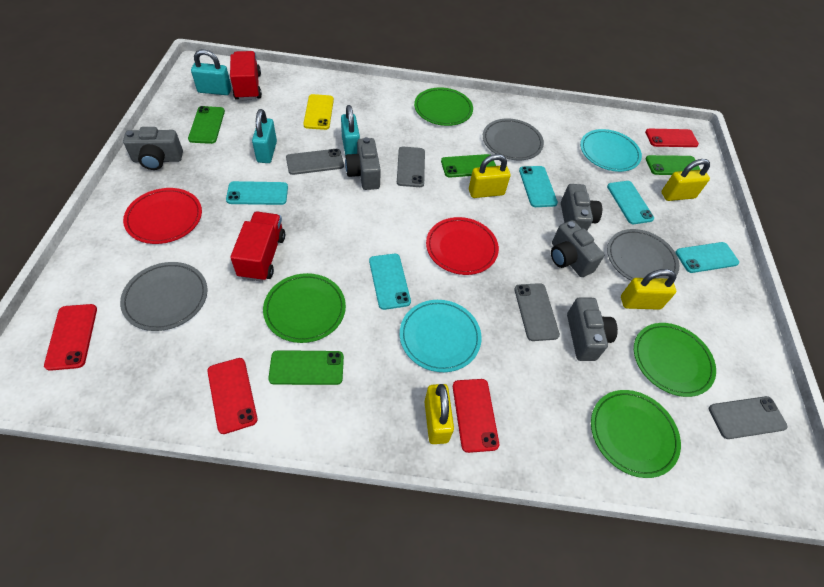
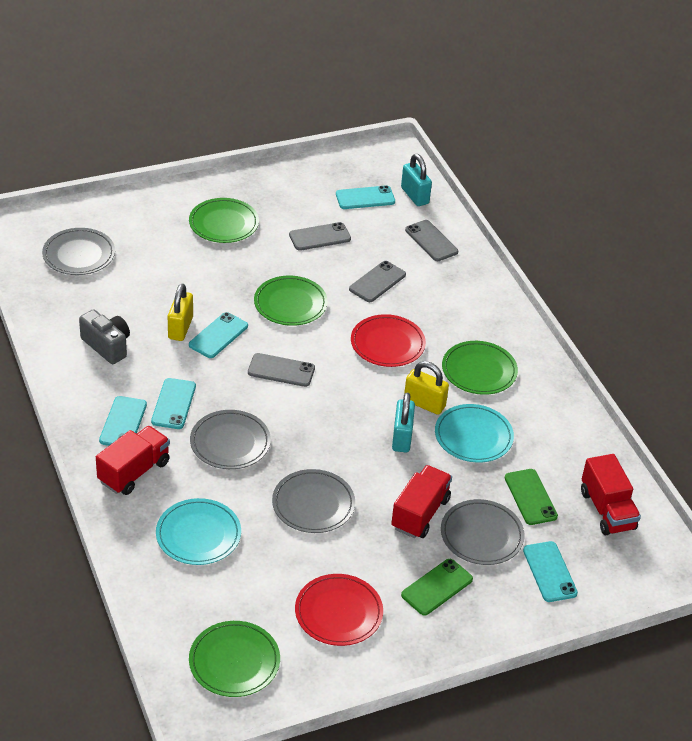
green phone: 4 -> 2
grey camera: 5 -> 1
grey plate: 3 -> 4
red phone: 4 -> 0
red truck: 2 -> 3
turquoise padlock: 3 -> 2
yellow padlock: 4 -> 2
yellow phone: 1 -> 0

